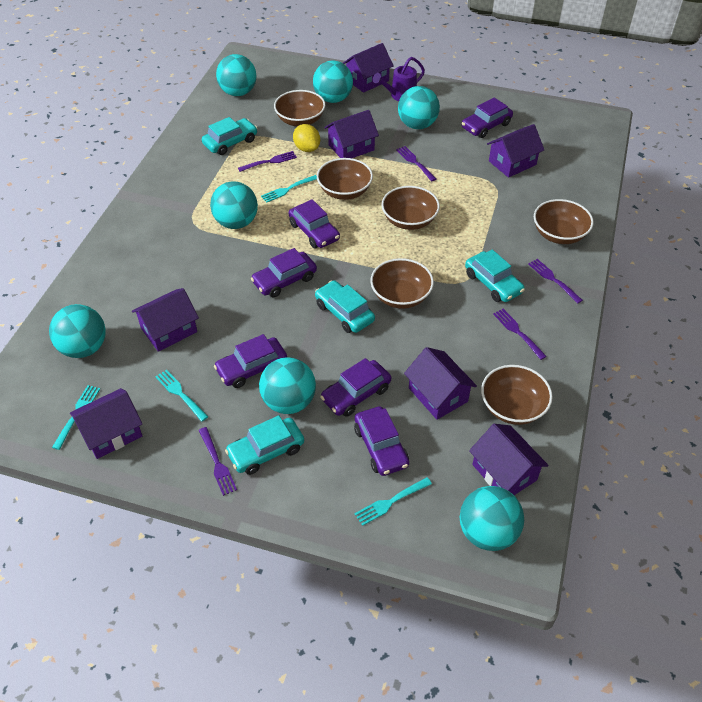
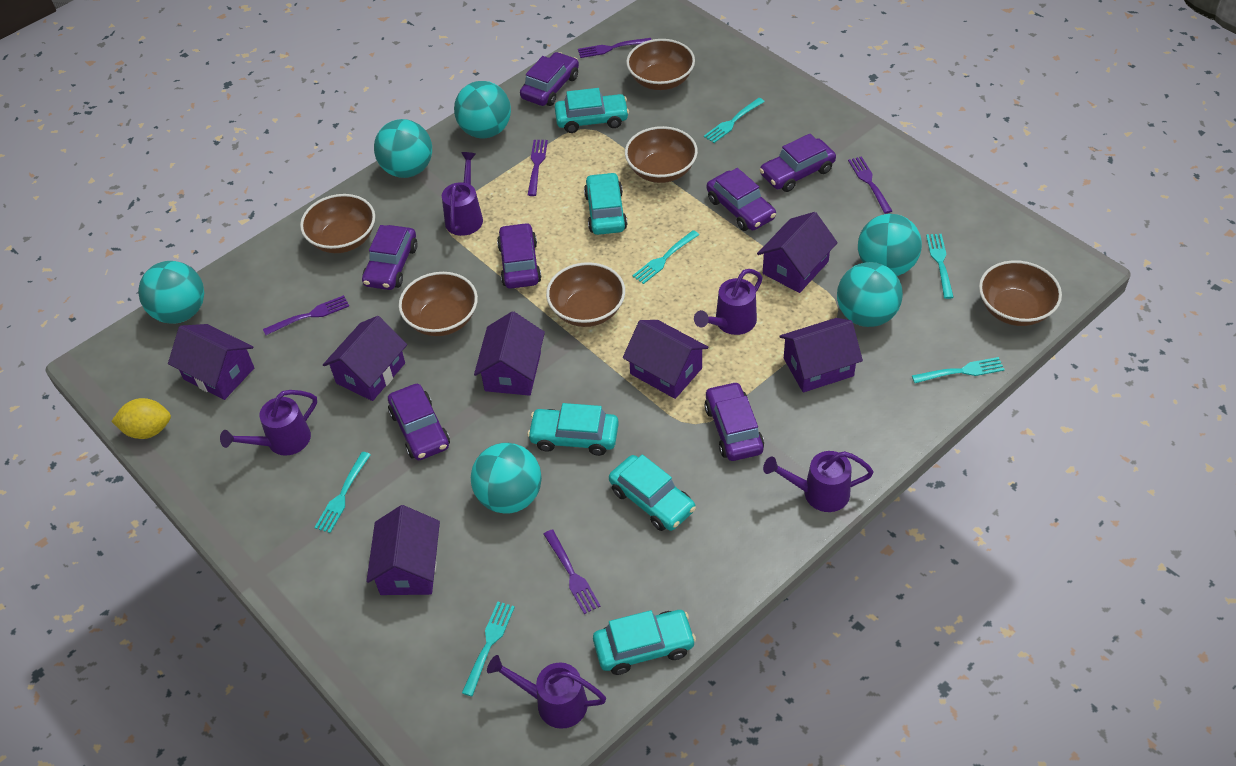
purple car: 6 -> 7
purple watering can: 1 -> 5
turquoise ball: 7 -> 6
turquoise car: 4 -> 5
turquoise fork: 4 -> 6

